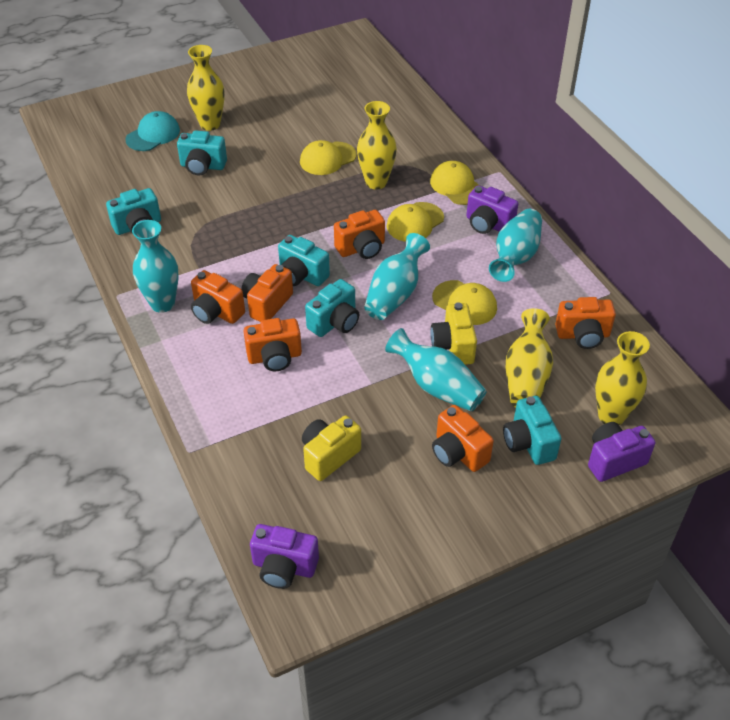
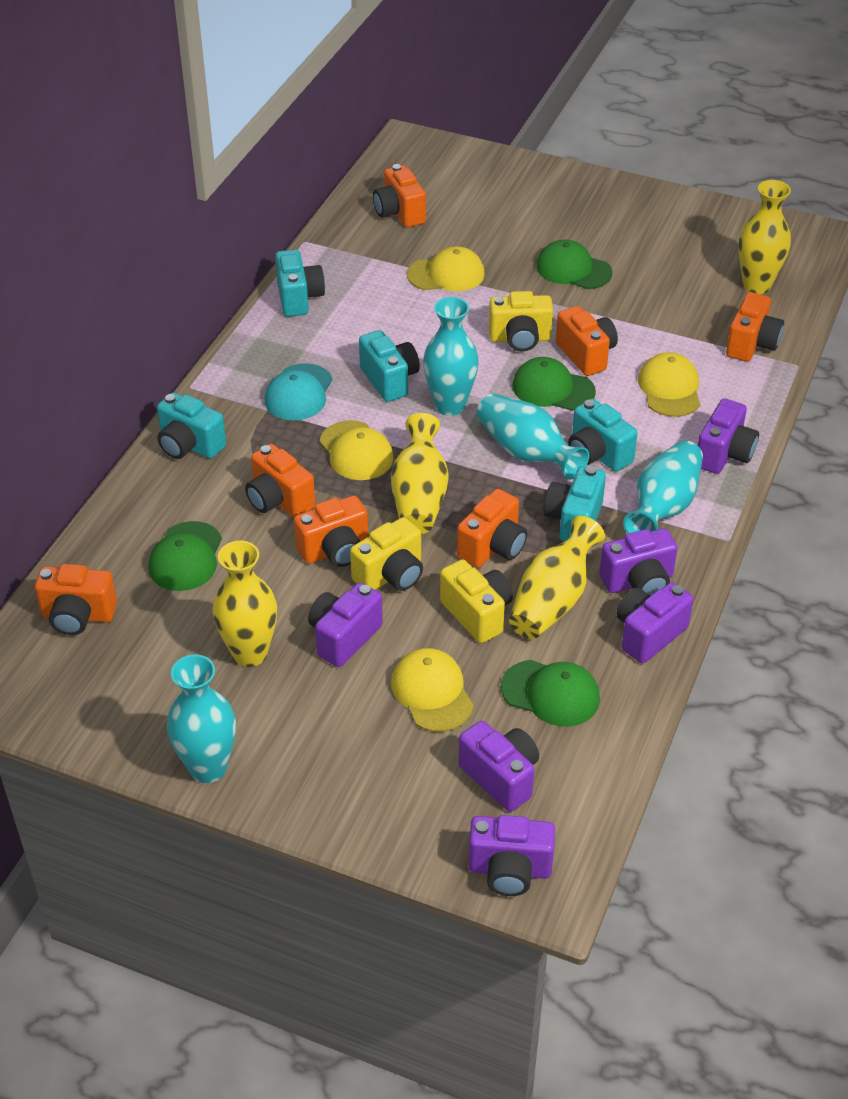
green cap: 0 -> 4
orange camera: 6 -> 7
purple camera: 3 -> 6
yellow camera: 2 -> 3

